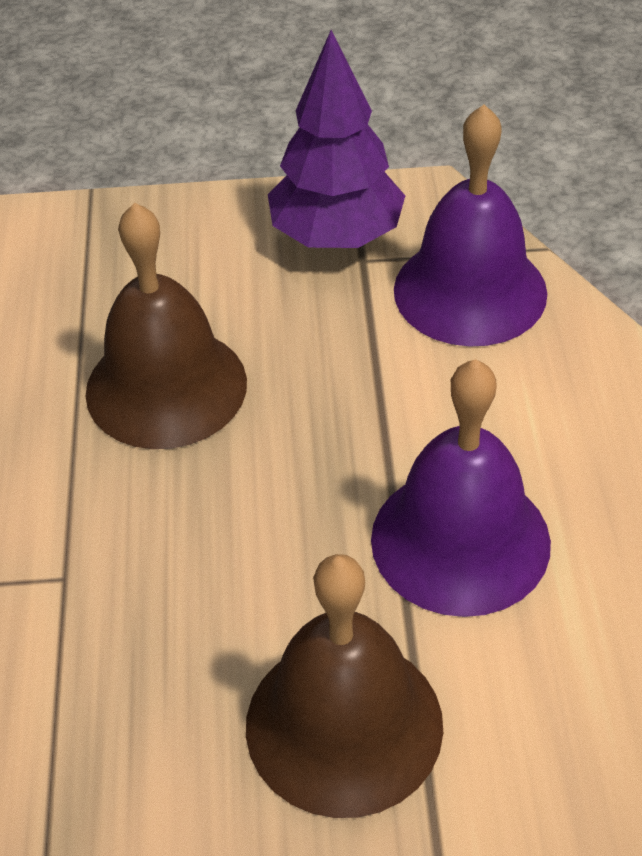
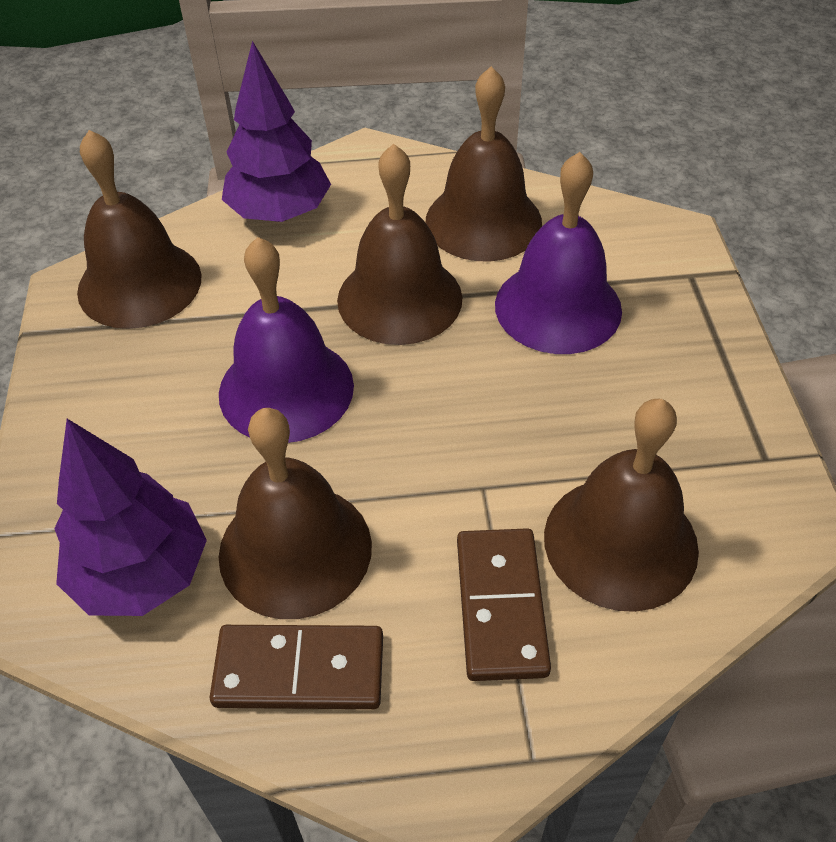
brown bell: 2 -> 5
brown domino: 0 -> 2
purple tree: 1 -> 2

